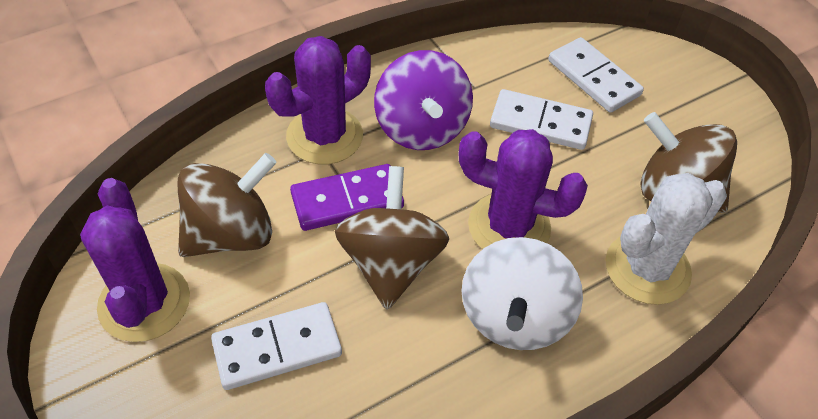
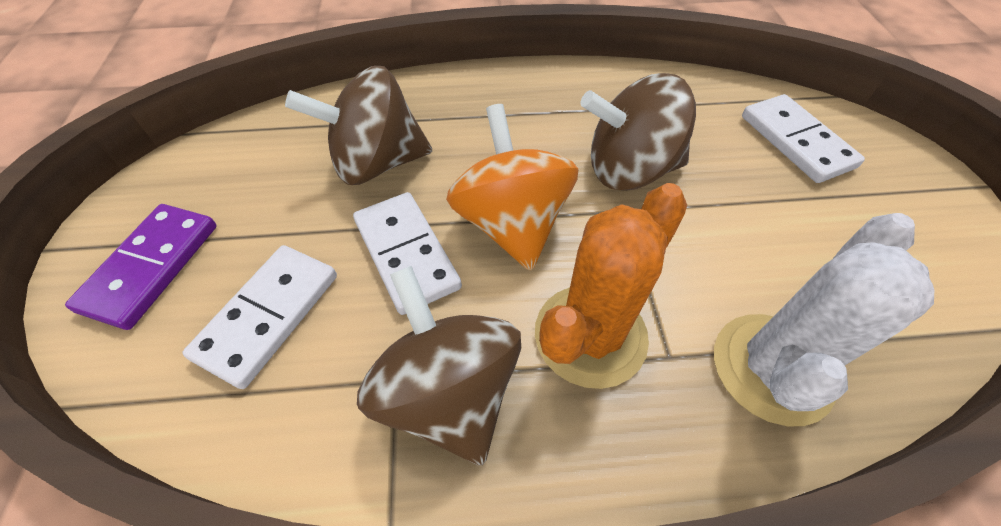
orange cactus: 0 -> 1
orange spinning top: 0 -> 1
purple cactus: 3 -> 0
purple spinning top: 1 -> 0
white spinning top: 1 -> 0

